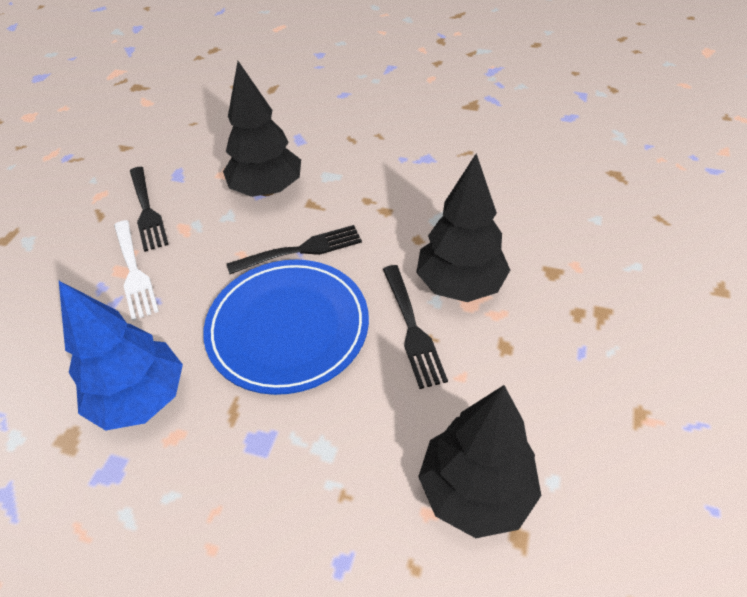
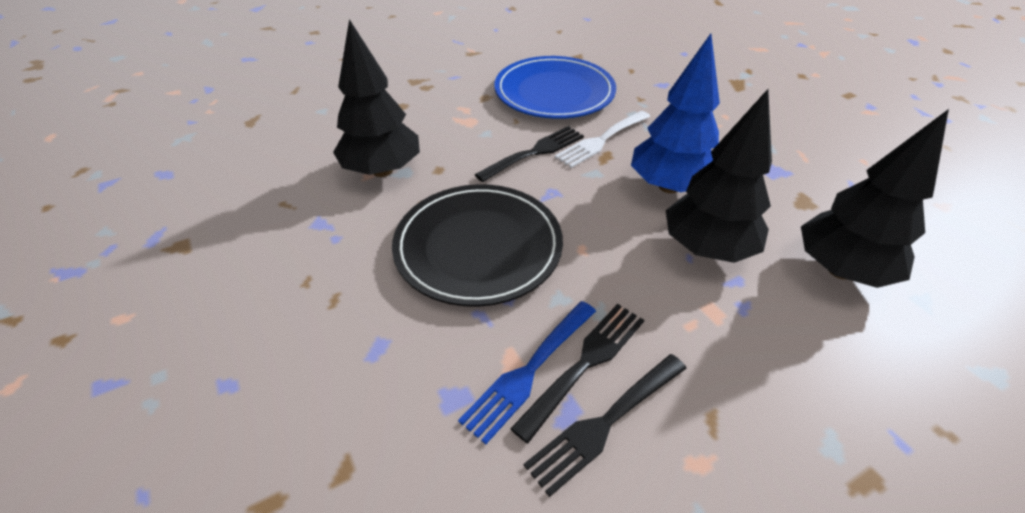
black plate: 0 -> 1
blue fork: 0 -> 1

